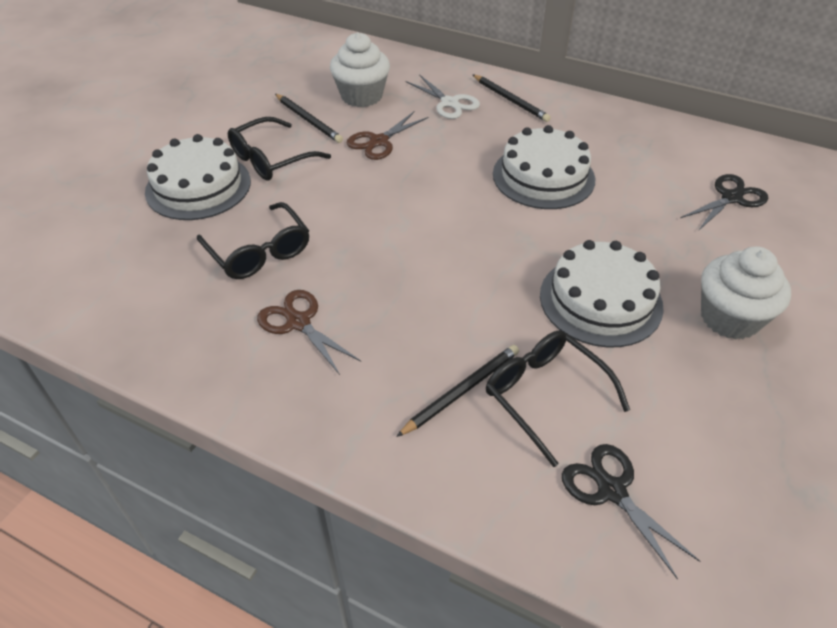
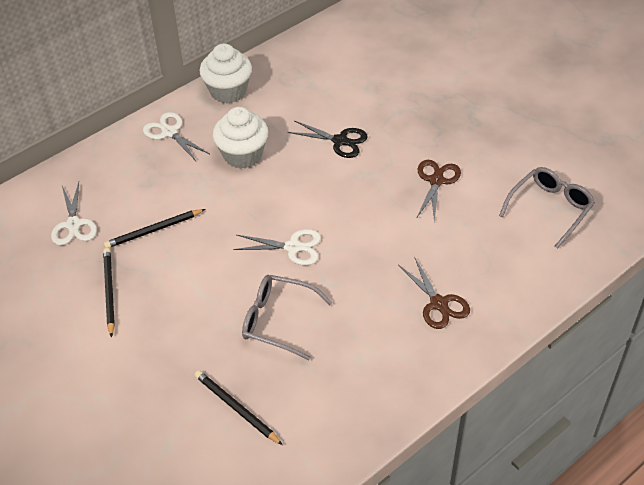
black glasses: 3 -> 0
black scissors: 2 -> 1
grey glasses: 0 -> 2
white cake: 3 -> 0
white scissors: 1 -> 3

